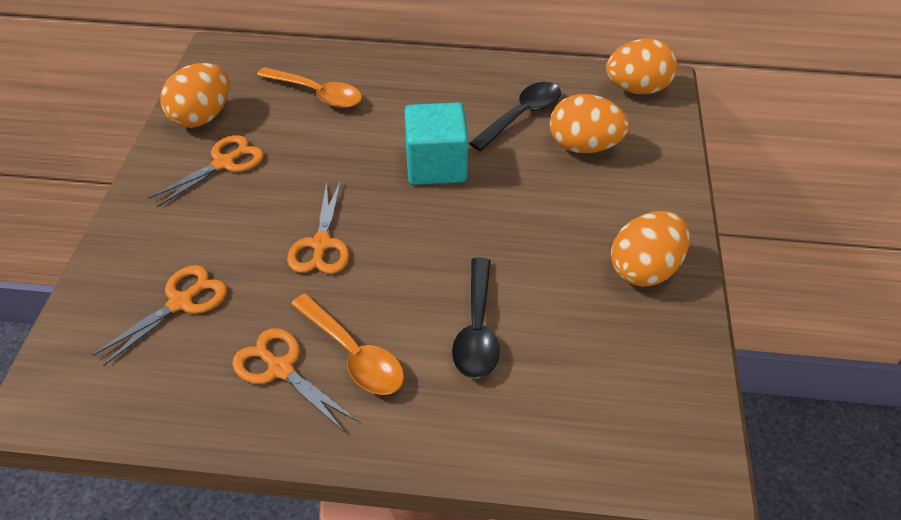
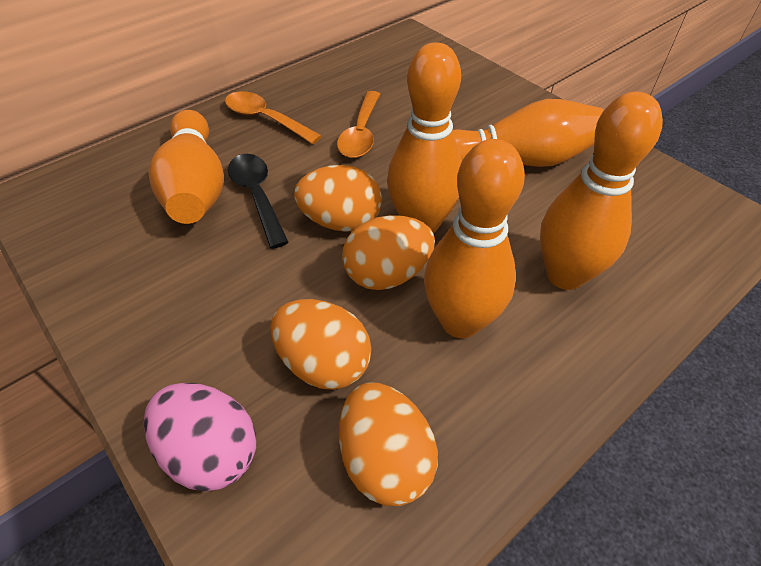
black spoon: 2 -> 1
orange bowling pin: 0 -> 5
orange scissors: 4 -> 0
pink egg: 0 -> 1
turquoise cube: 1 -> 0

